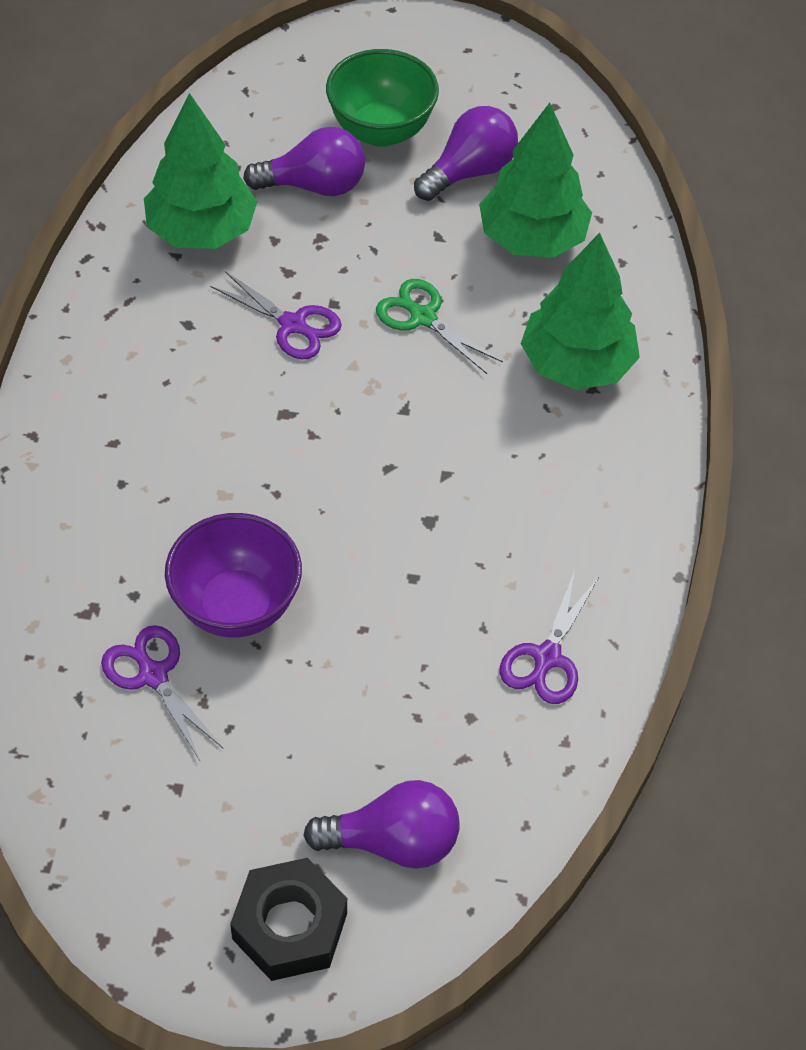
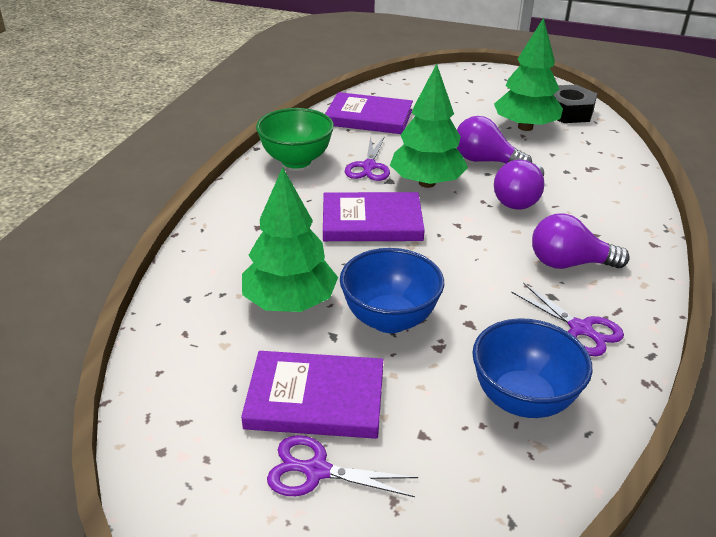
blue bowl: 0 -> 2
green scissors: 1 -> 0
purple book: 0 -> 3
purple bowl: 1 -> 0

